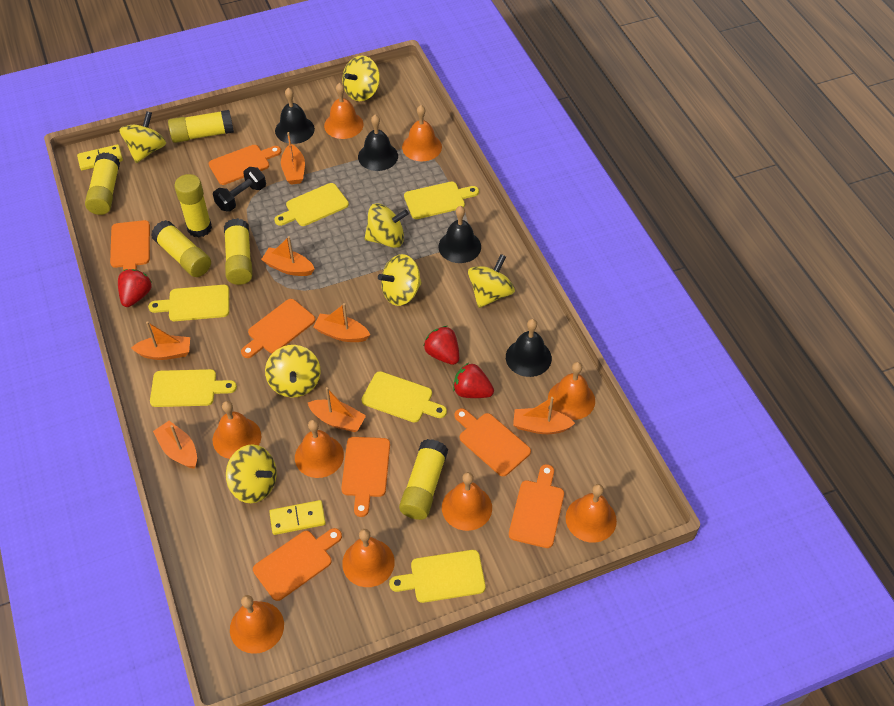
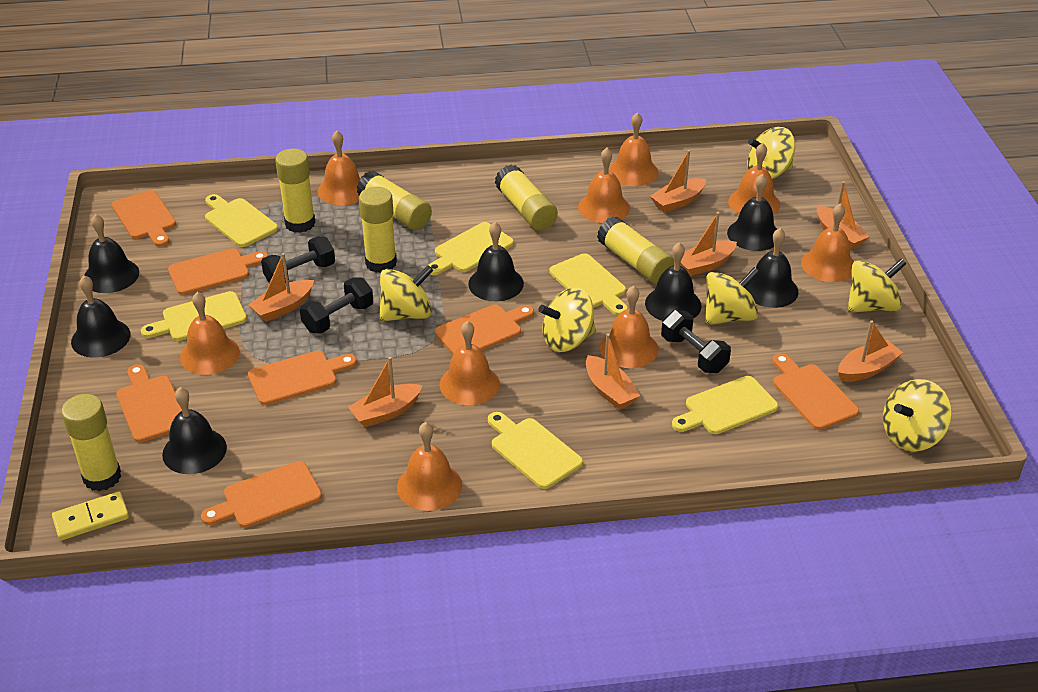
black bell: 4 -> 7
black dumbbell: 1 -> 3
red strawberry: 3 -> 0
yellow domino: 2 -> 1
yellow spinning top: 7 -> 6

